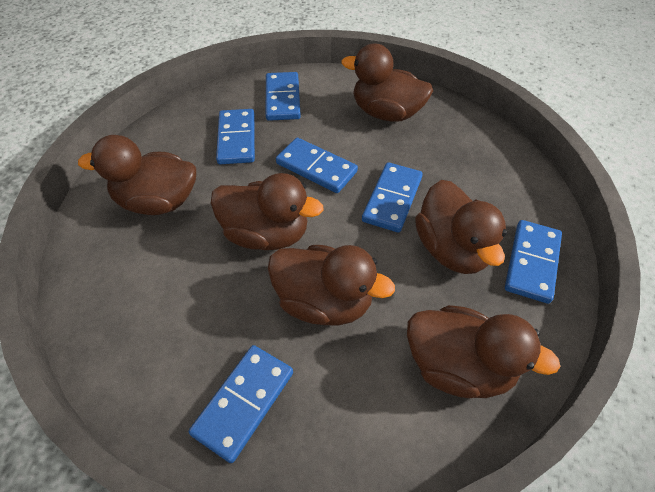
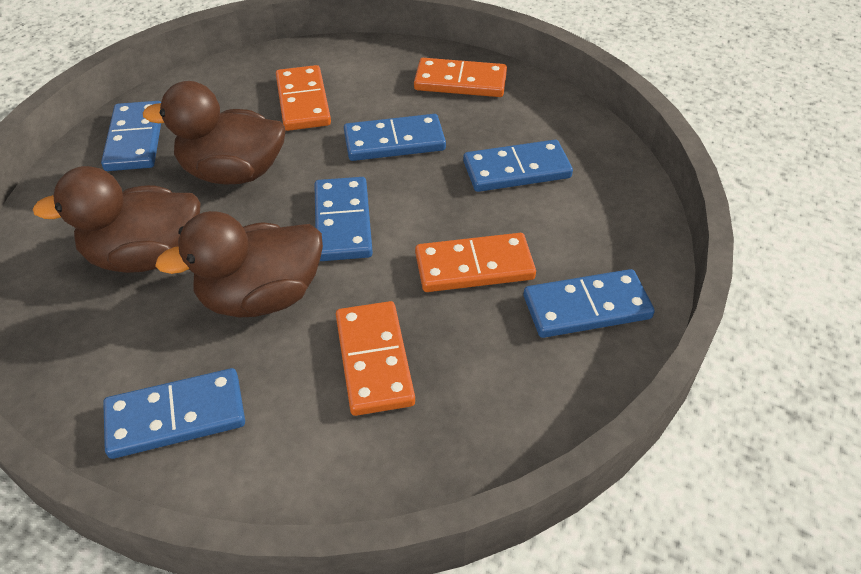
brown duck: 6 -> 3
orange domino: 0 -> 4

